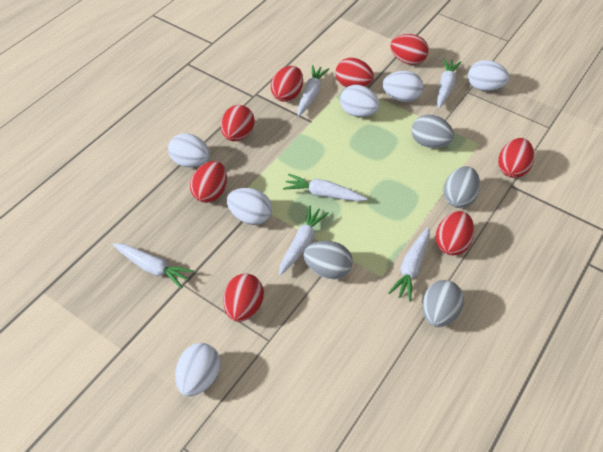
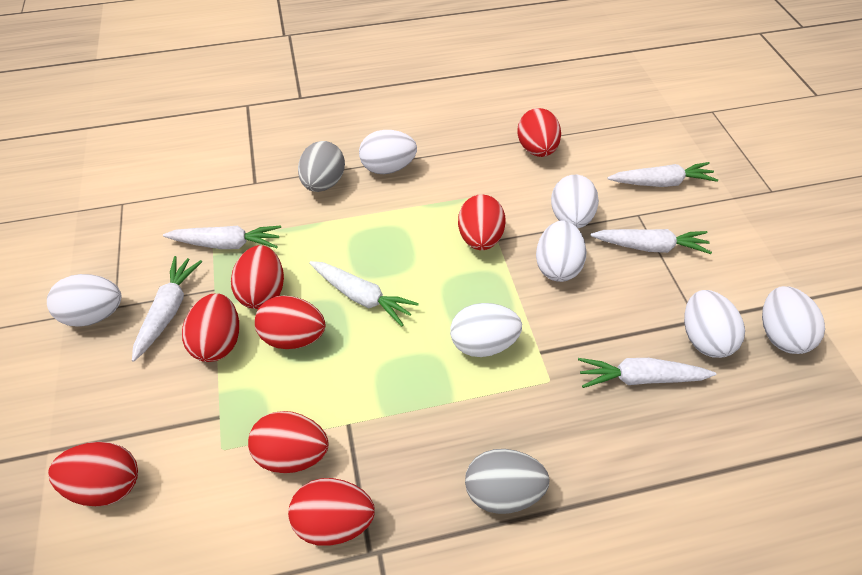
grey egg: 4 -> 2
white egg: 6 -> 7

